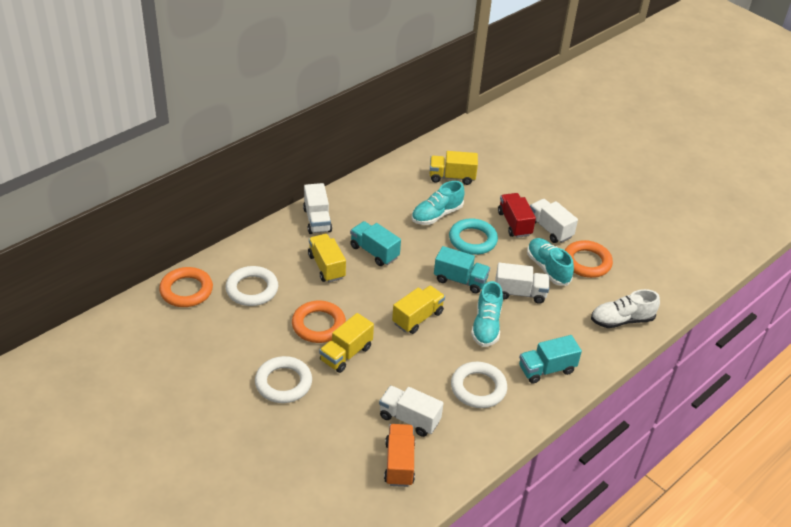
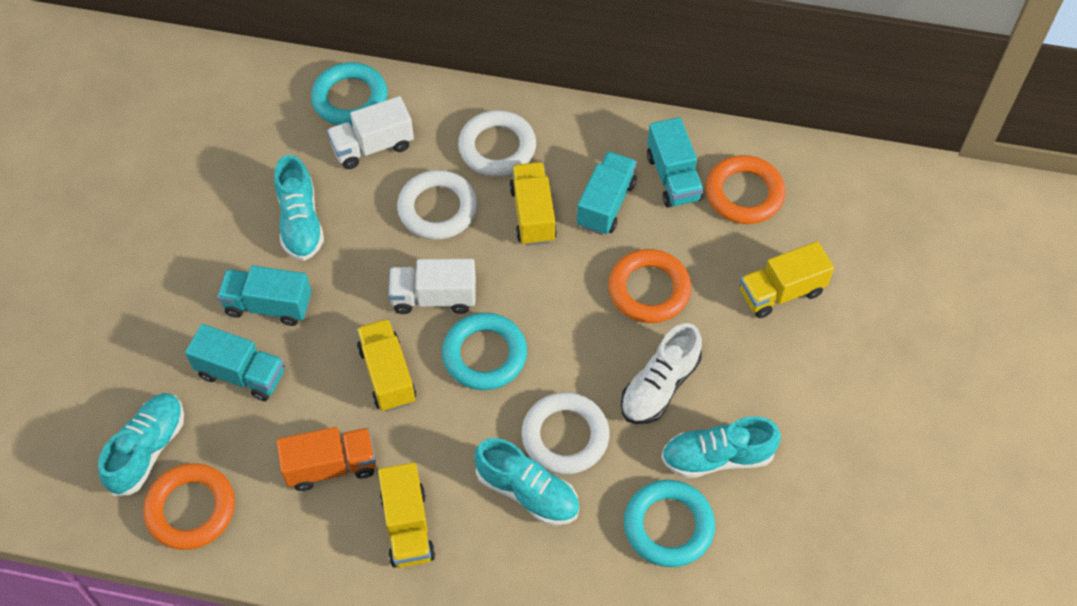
red truck: 1 -> 0
turquoise ring: 1 -> 3
turquoise shoe: 3 -> 4
turquoise truck: 3 -> 4
white truck: 4 -> 2

